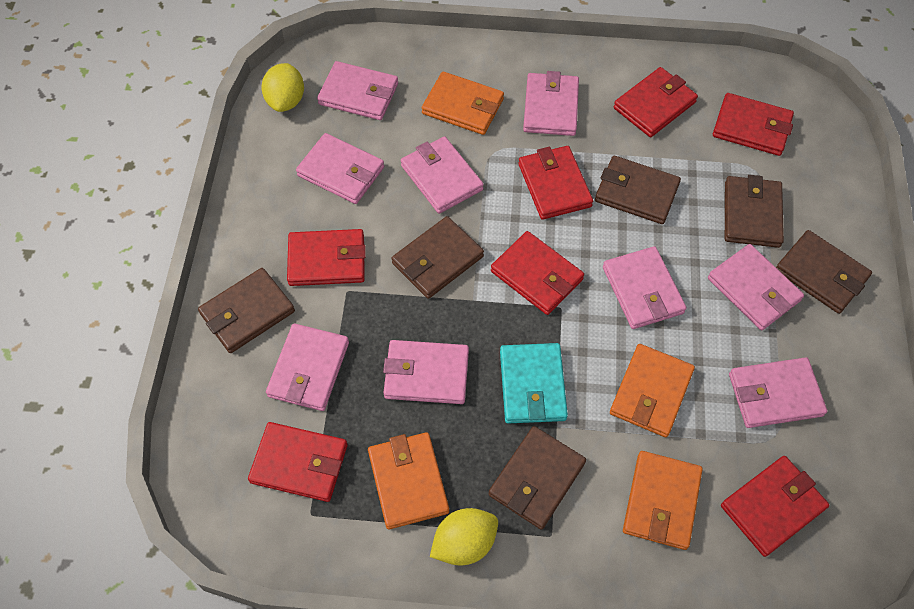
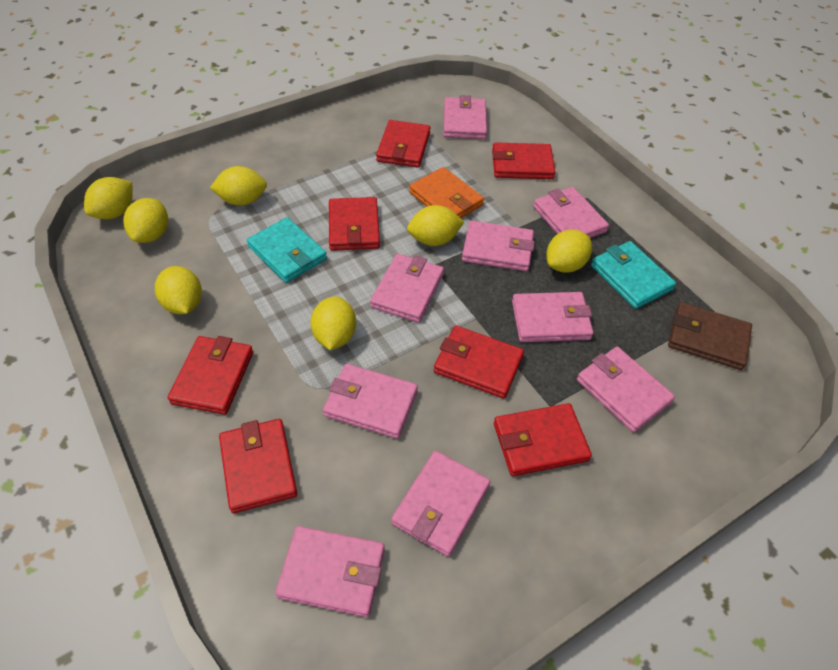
brown wallet: 6 -> 1
orange wallet: 4 -> 1
turquoise wallet: 1 -> 2
yellow lemon: 2 -> 7

